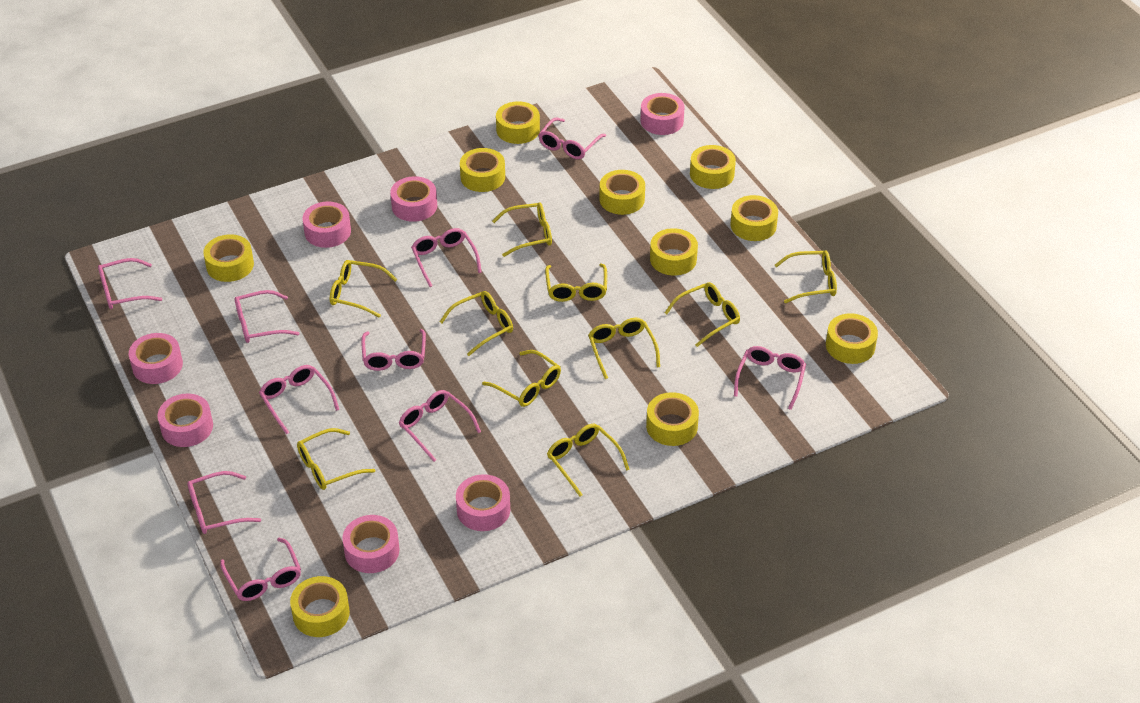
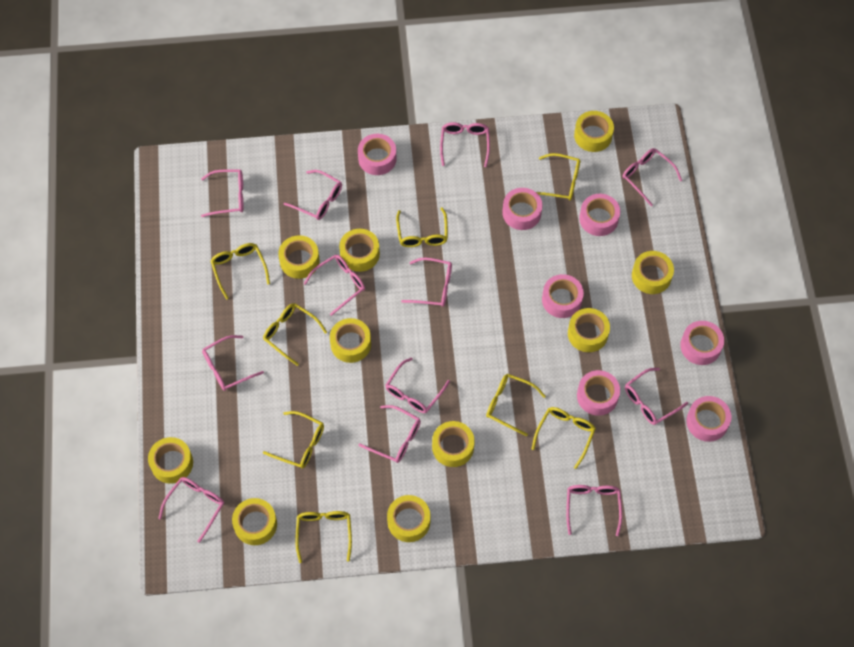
pink glasses: 10 -> 12
yellow glasses: 10 -> 8

